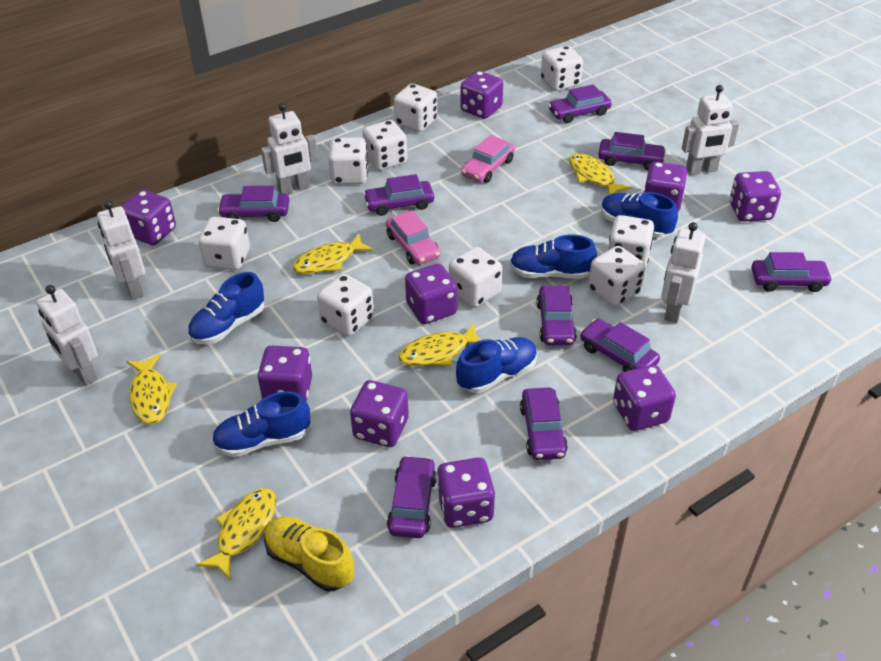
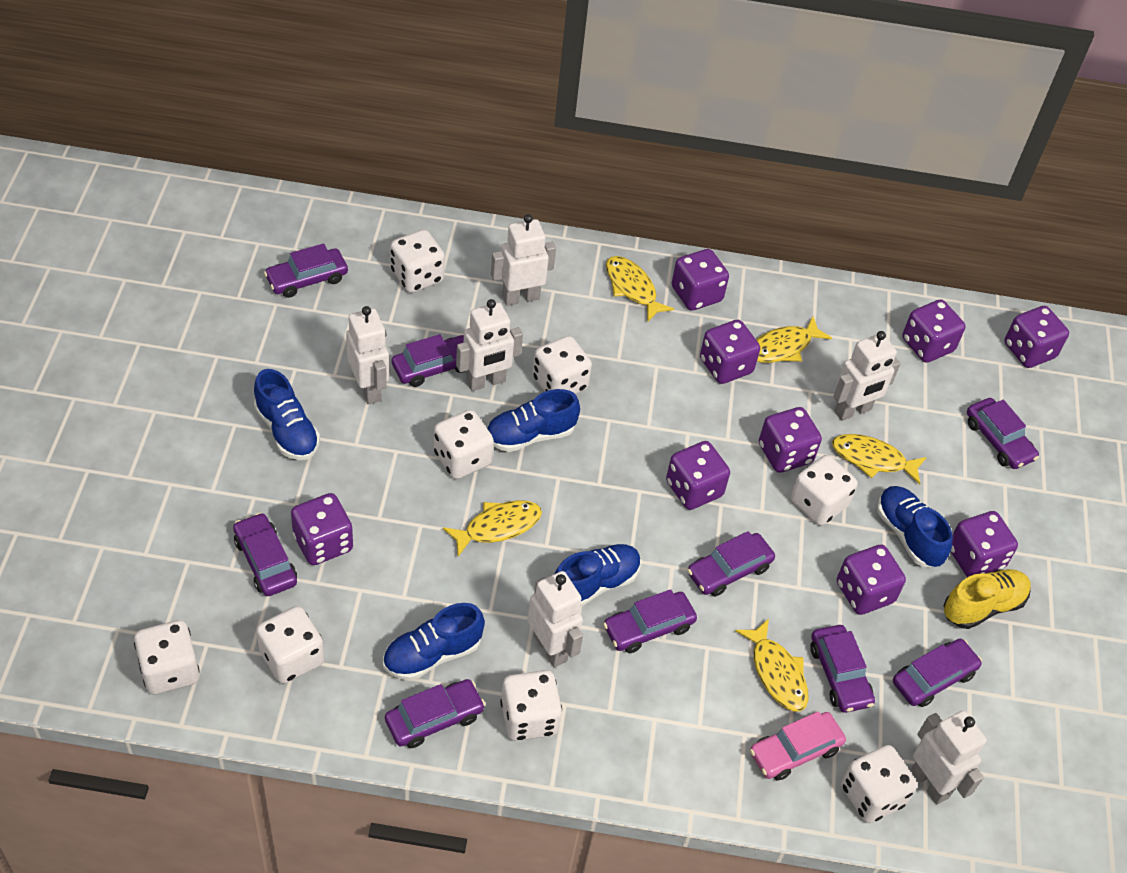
pink car: 2 -> 1
white dice: 9 -> 8
white robot: 5 -> 6

